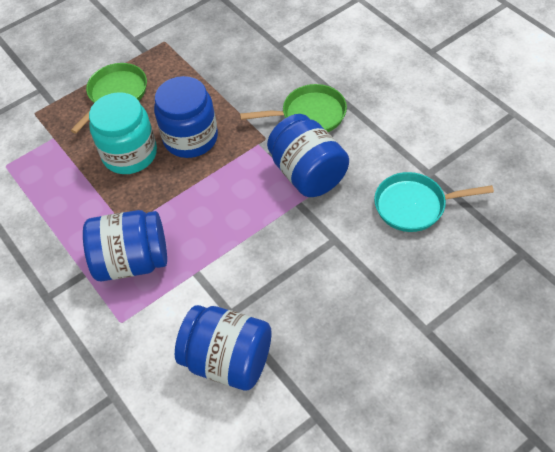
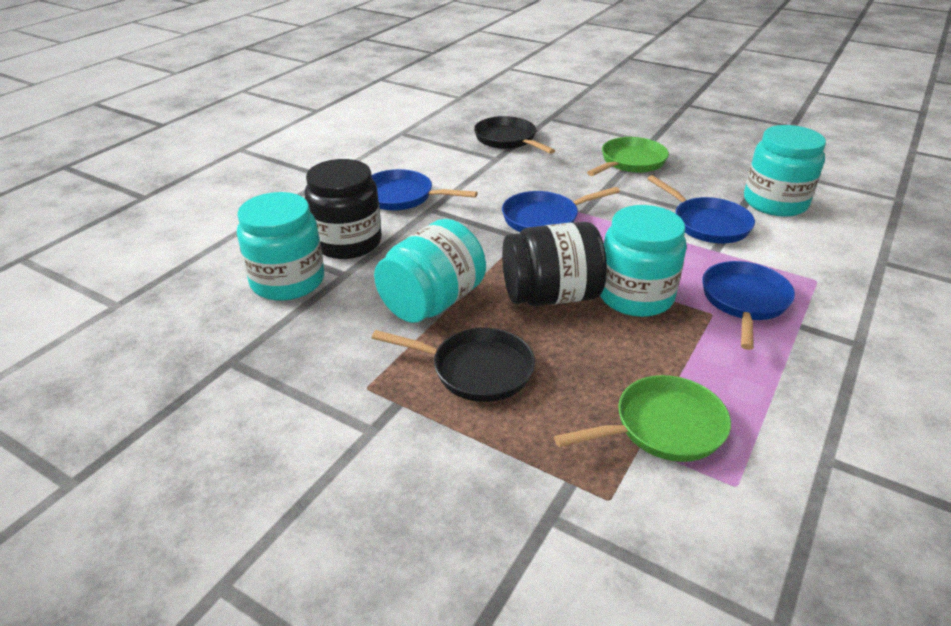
black jar: 0 -> 2
black pan: 0 -> 2
blue jar: 4 -> 0
blue pan: 0 -> 4
turquoise jar: 1 -> 4
turquoise pan: 1 -> 0

